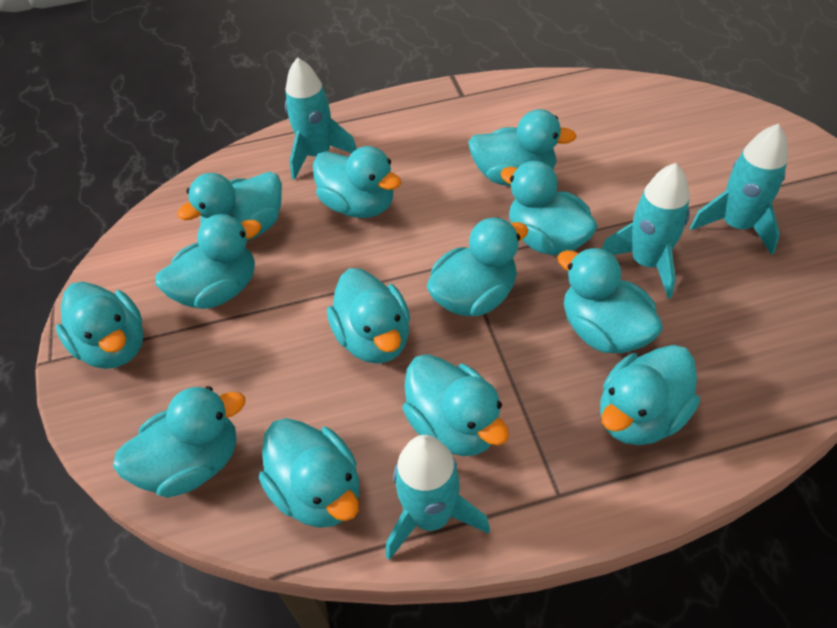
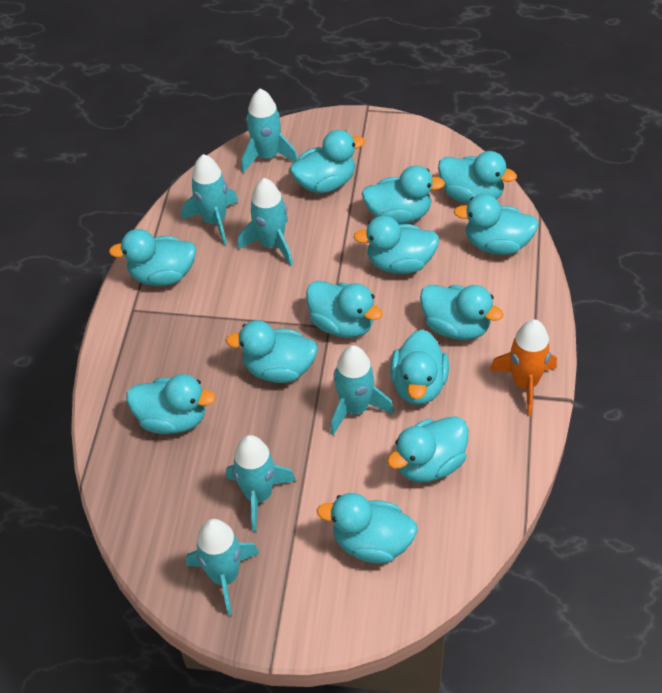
orange rocket: 0 -> 1
turquoise rocket: 4 -> 6

